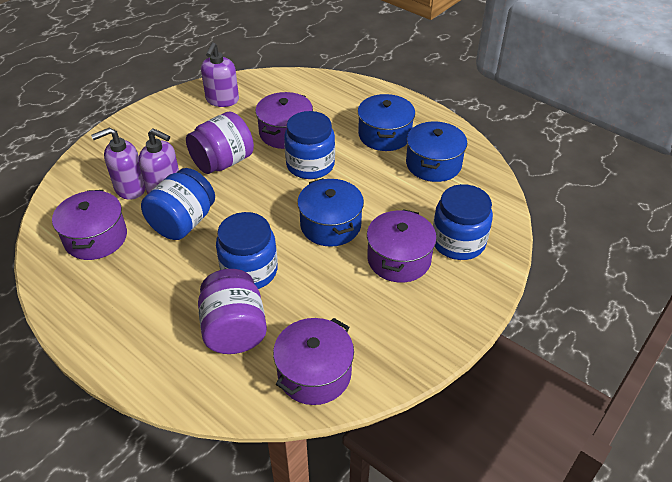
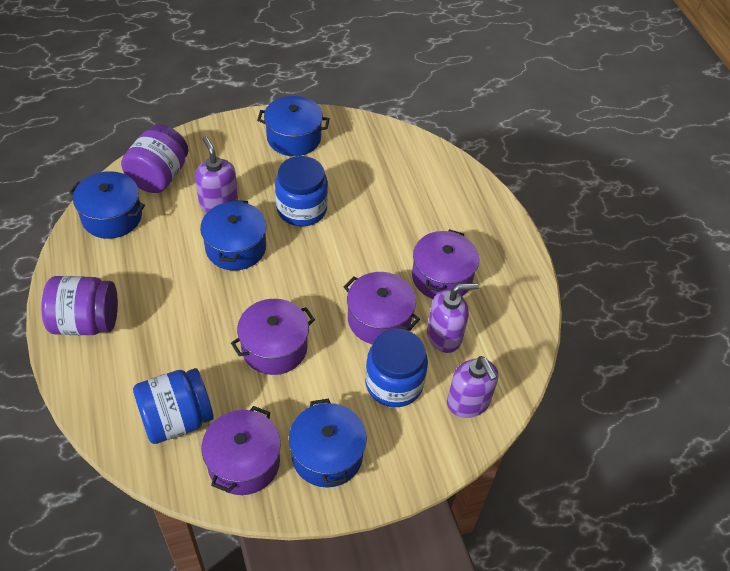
blue jar: 4 -> 3
blue pot: 3 -> 4

